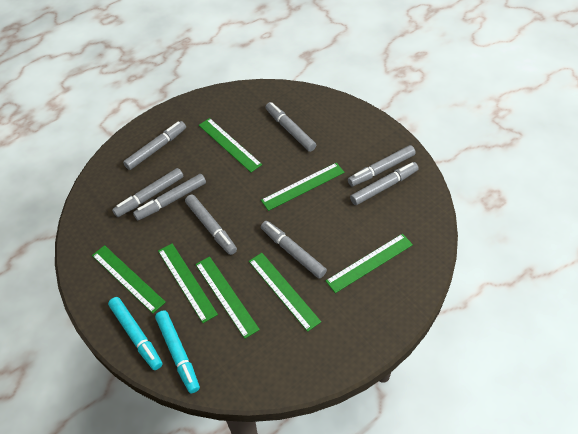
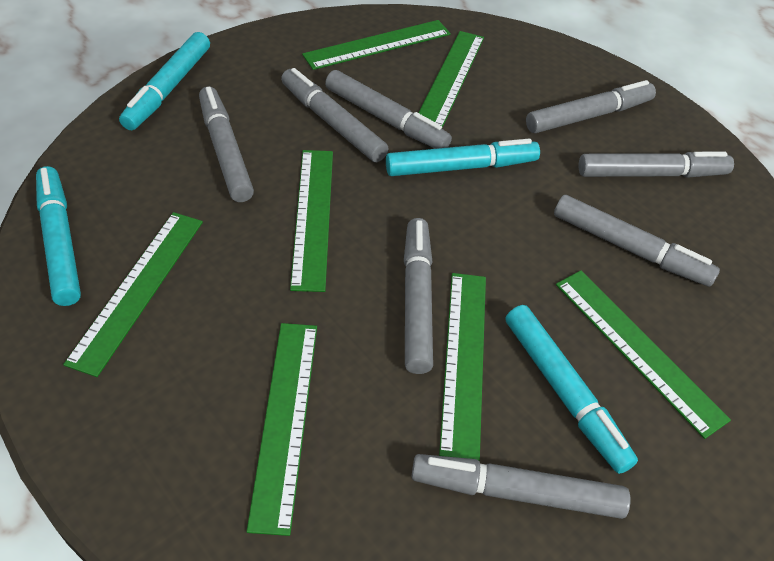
turquoise marker: 2 -> 4

